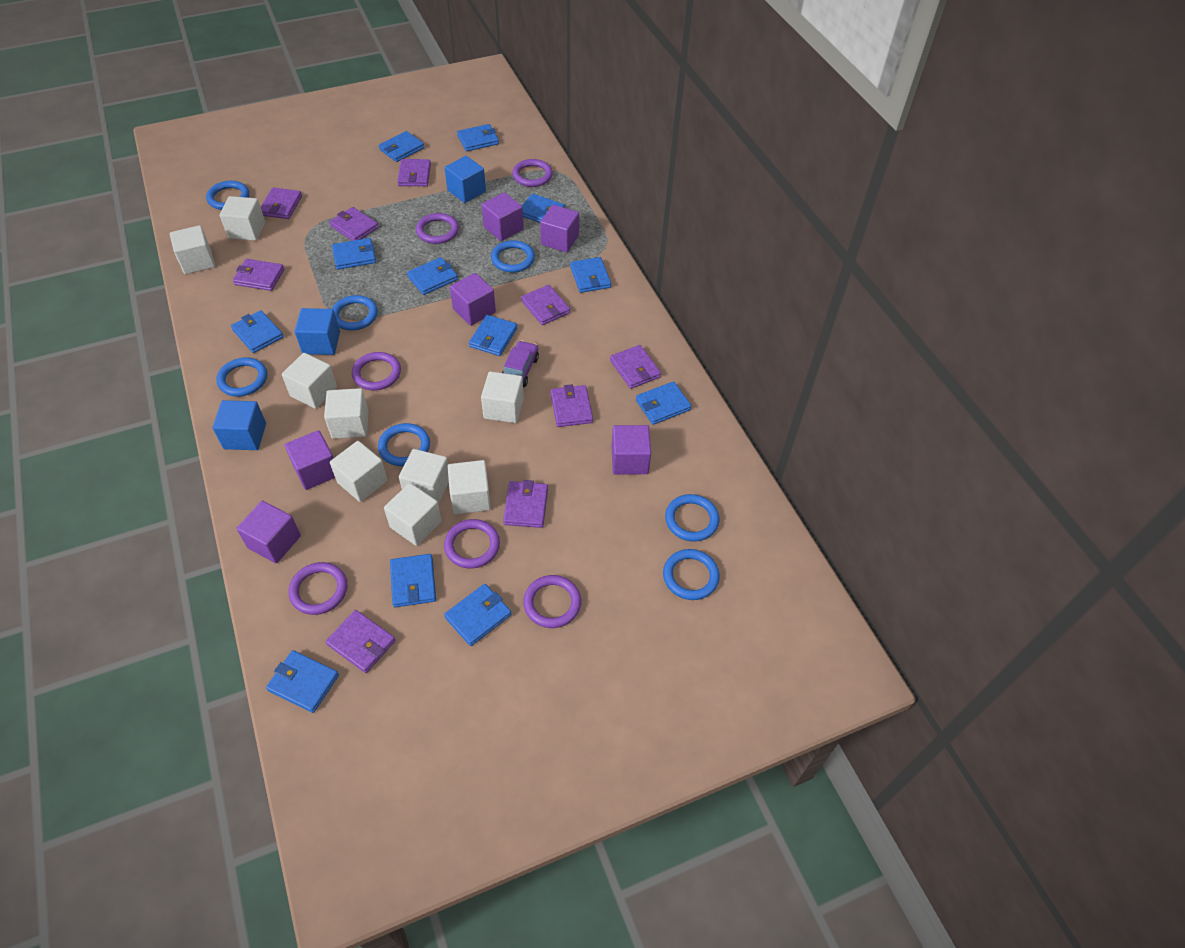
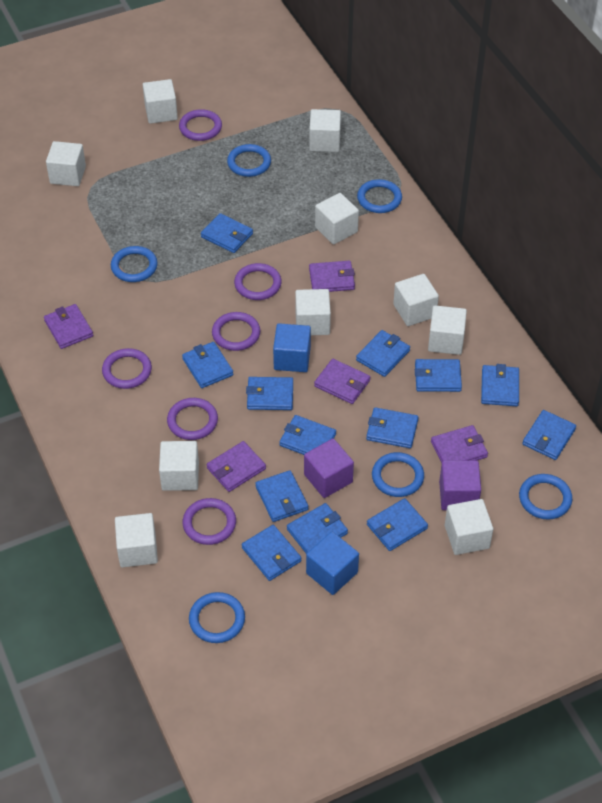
blue cube: 3 -> 2
blue ring: 7 -> 6
blue wallet: 12 -> 13
purple car: 1 -> 0
purple cube: 6 -> 2
purple wallet: 9 -> 5
white cube: 9 -> 10

